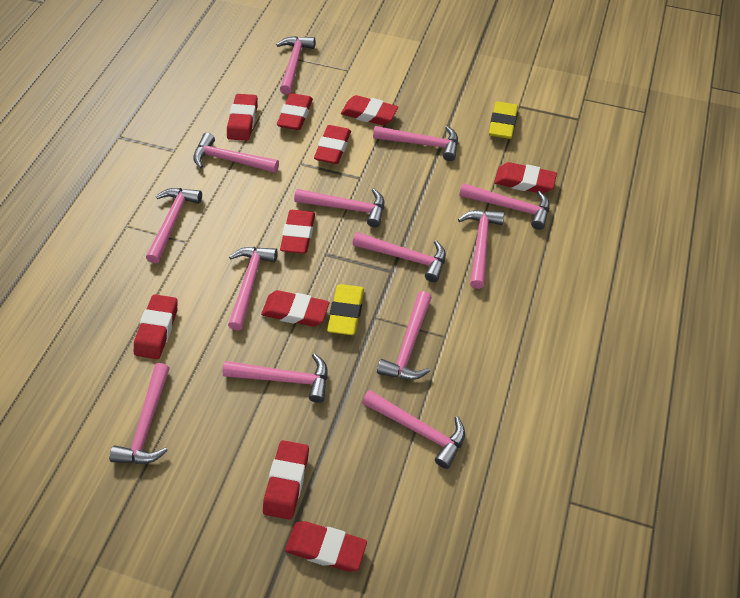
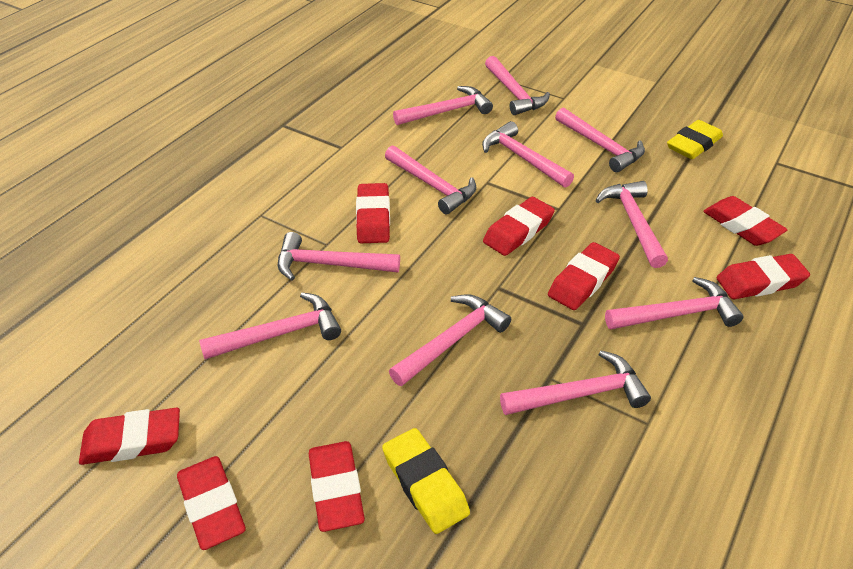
pink hammer: 13 -> 11
red eraser: 10 -> 8

